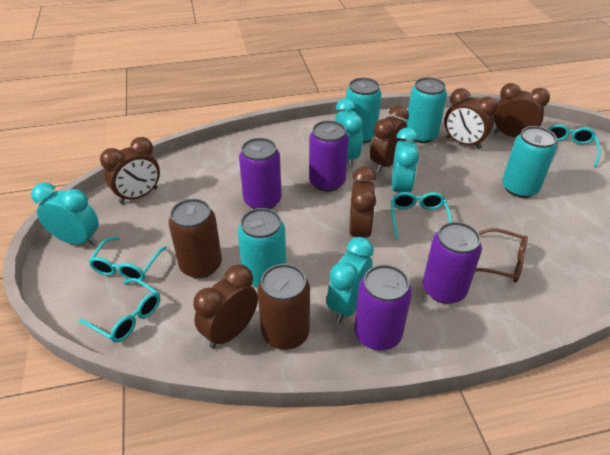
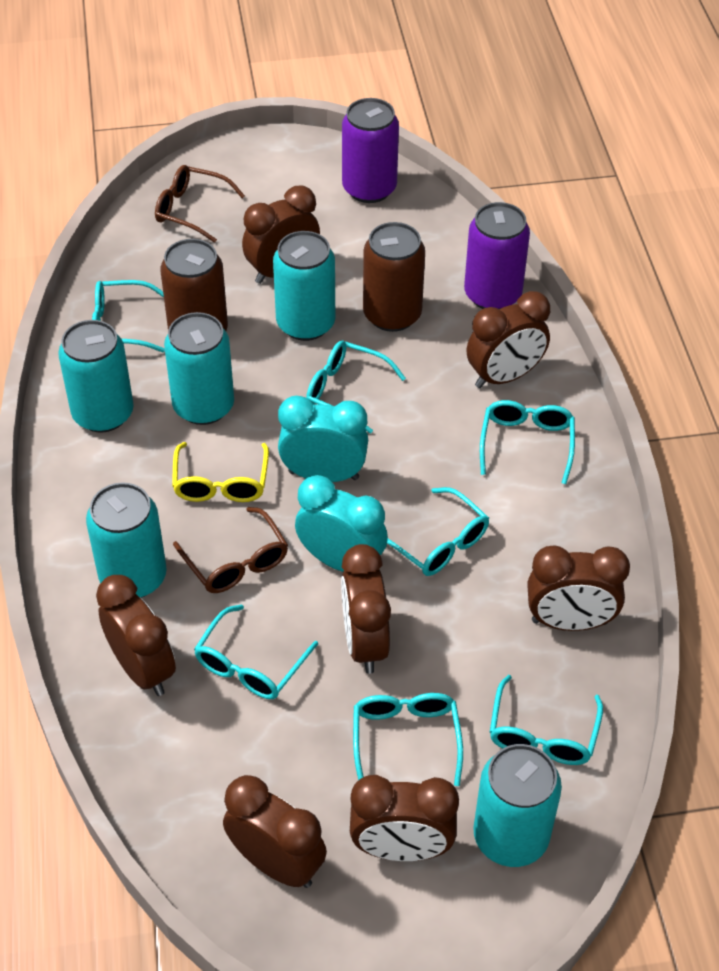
brown clock: 6 -> 7
brown glasses: 1 -> 2
purple can: 4 -> 2
turquoise can: 4 -> 5
turquoise clock: 4 -> 2
turquoise glasses: 4 -> 7
yellow glasses: 0 -> 1

